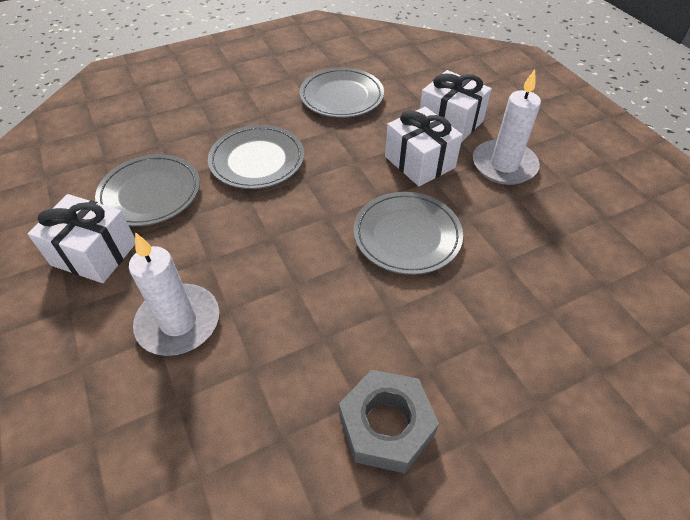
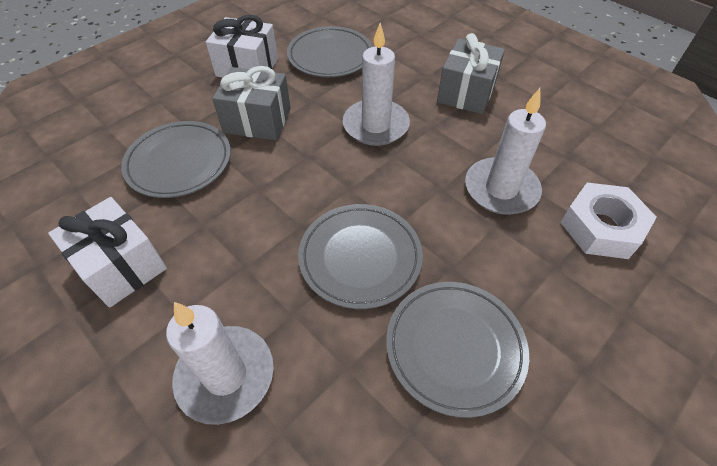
grey gift: 0 -> 2
grey nut: 1 -> 0
white candle: 2 -> 3
white gift: 3 -> 2
white nut: 0 -> 1

